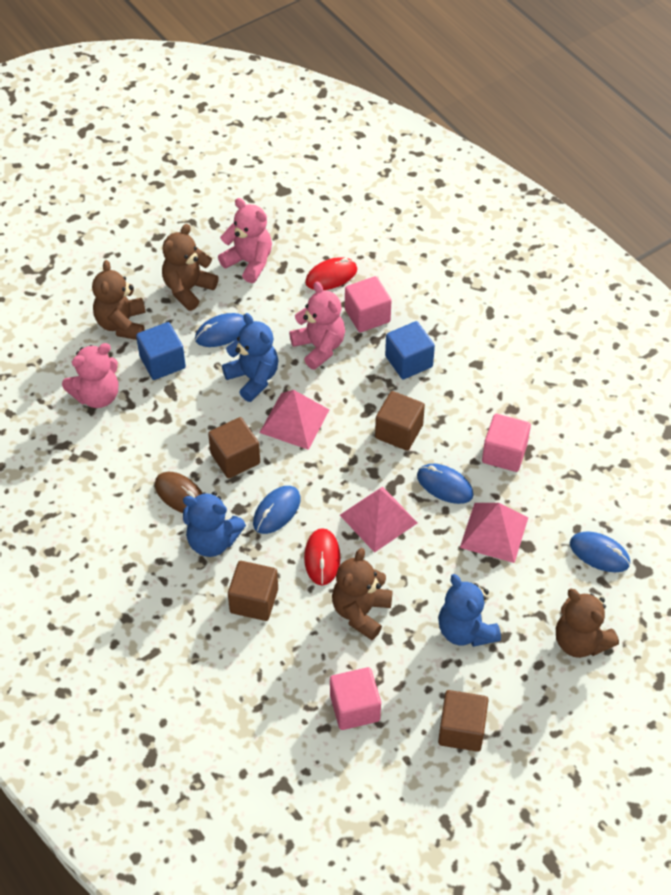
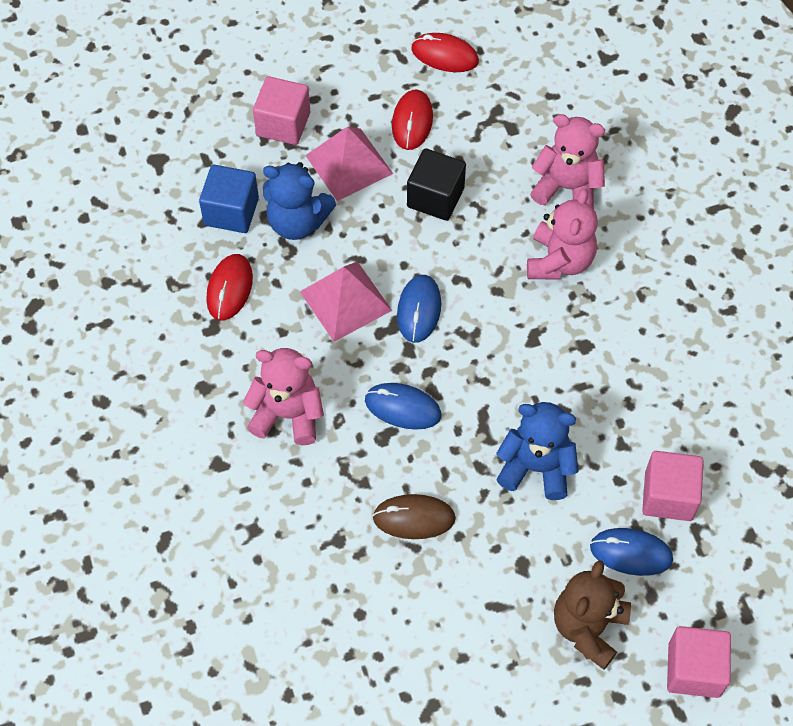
black cube: 0 -> 1
blue cube: 2 -> 1
blue mouse: 4 -> 3
blue teddy bear: 3 -> 2
brown cube: 4 -> 0
brown teddy bear: 4 -> 1
pink pyramid: 3 -> 2
red mouse: 2 -> 3

